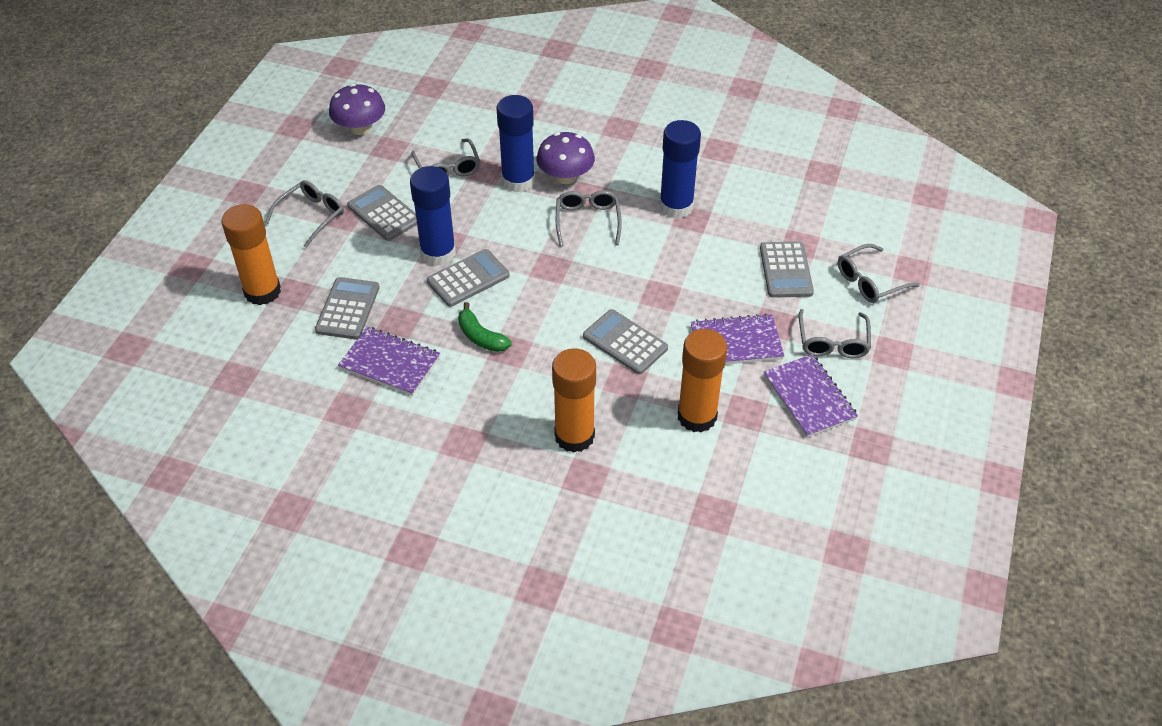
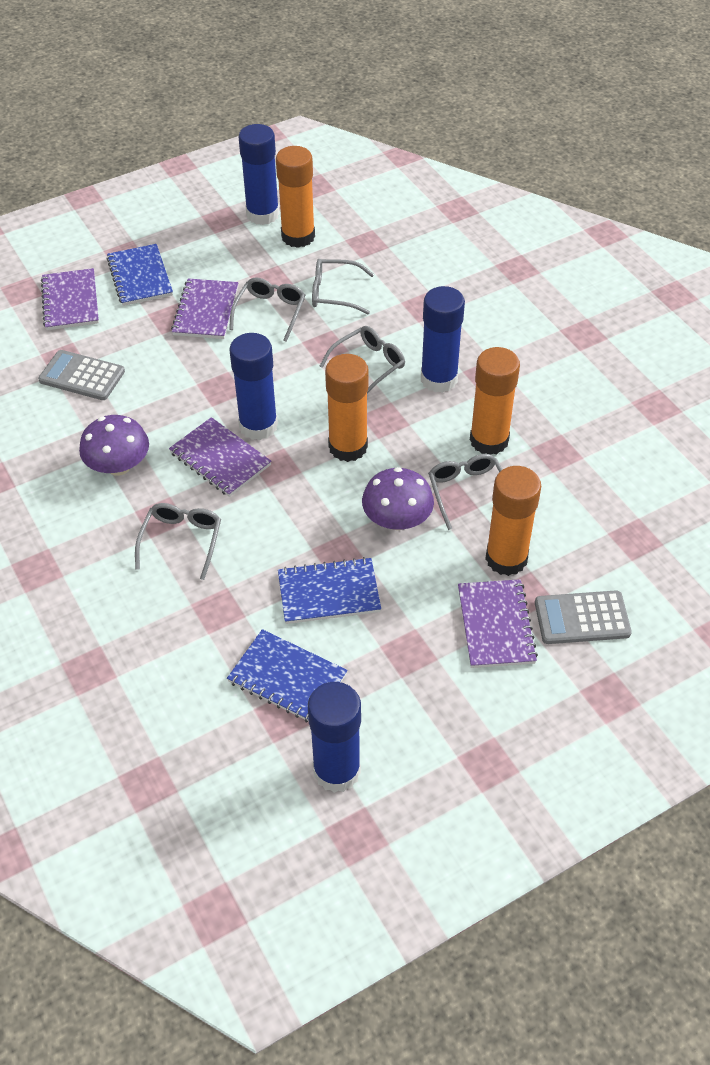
blue glue stick: 3 -> 4
blue notebook: 0 -> 3
green banana: 1 -> 0
grey calculator: 5 -> 2
orange glue stick: 3 -> 4
purple notebook: 3 -> 4

